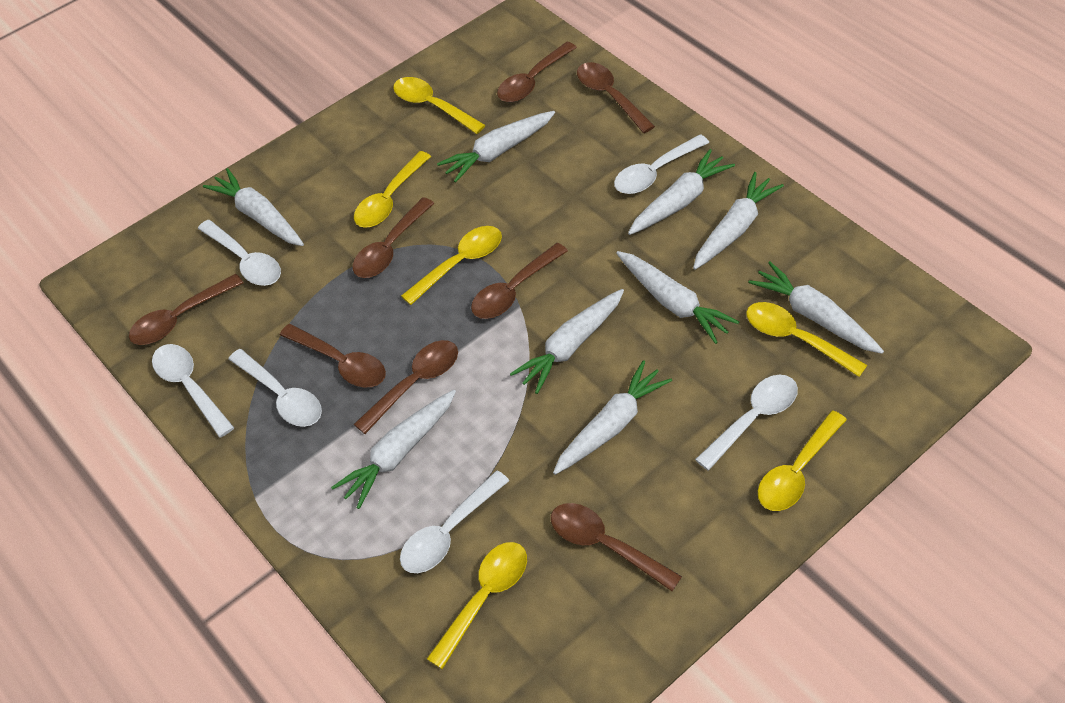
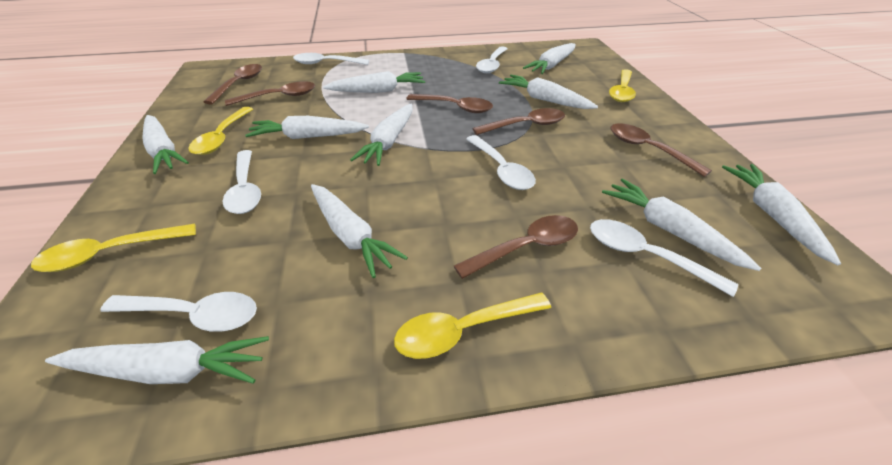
brown spoon: 8 -> 6
white carrot: 9 -> 10
yellow spoon: 6 -> 4

